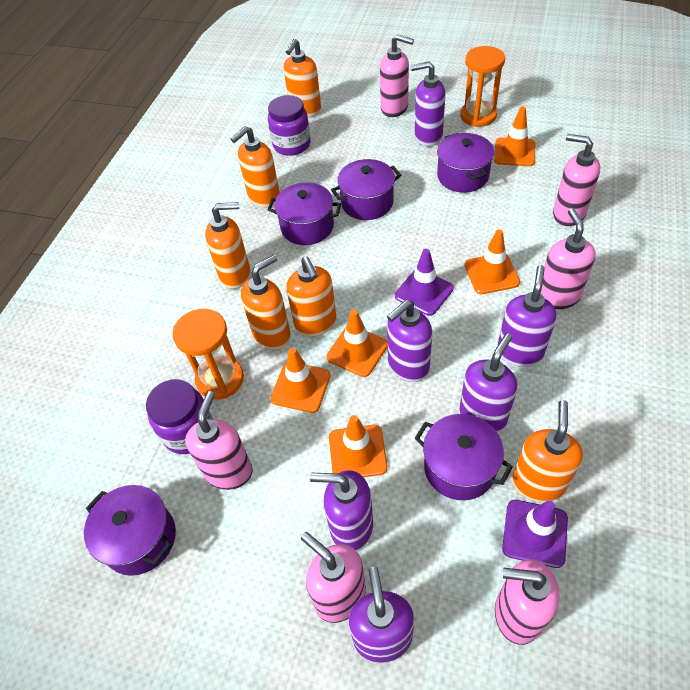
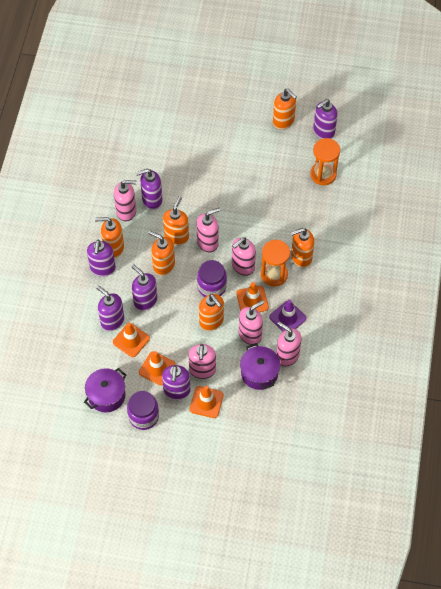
orange traffic cone: 5 -> 4
purple pot: 5 -> 2
purple traffic cone: 2 -> 1

